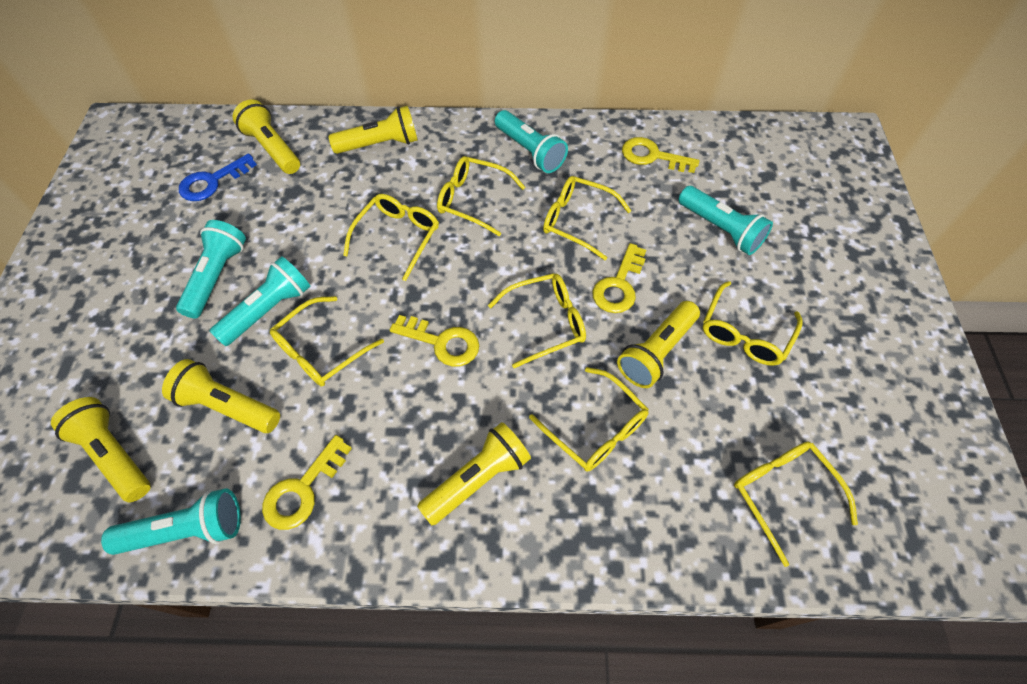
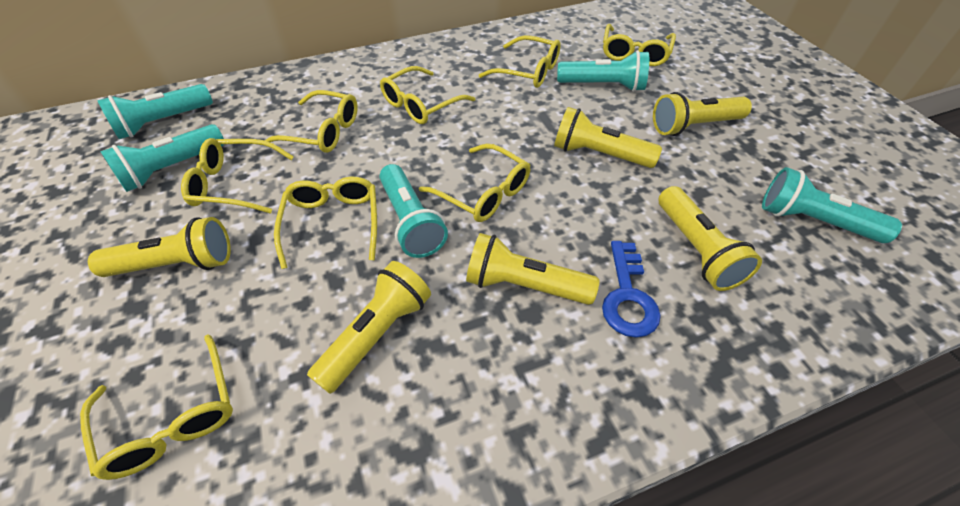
yellow key: 4 -> 0

